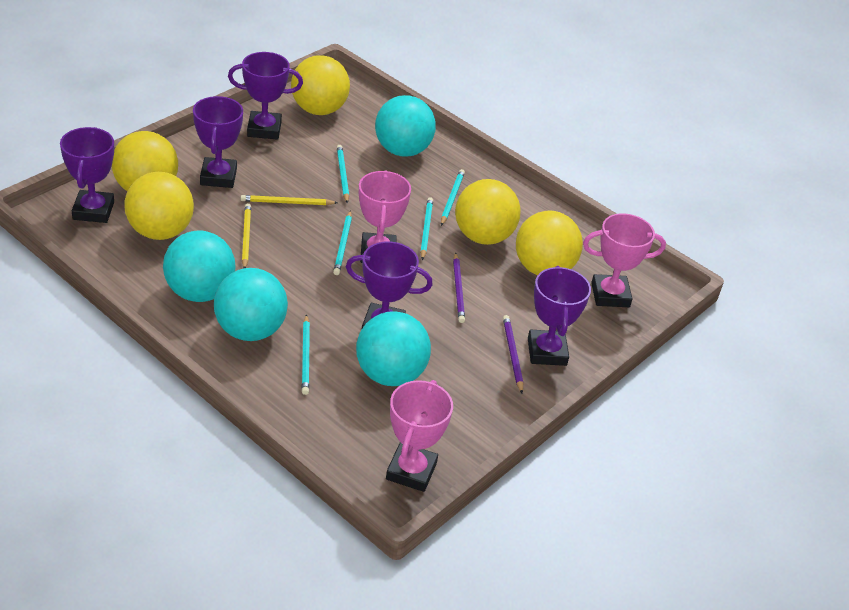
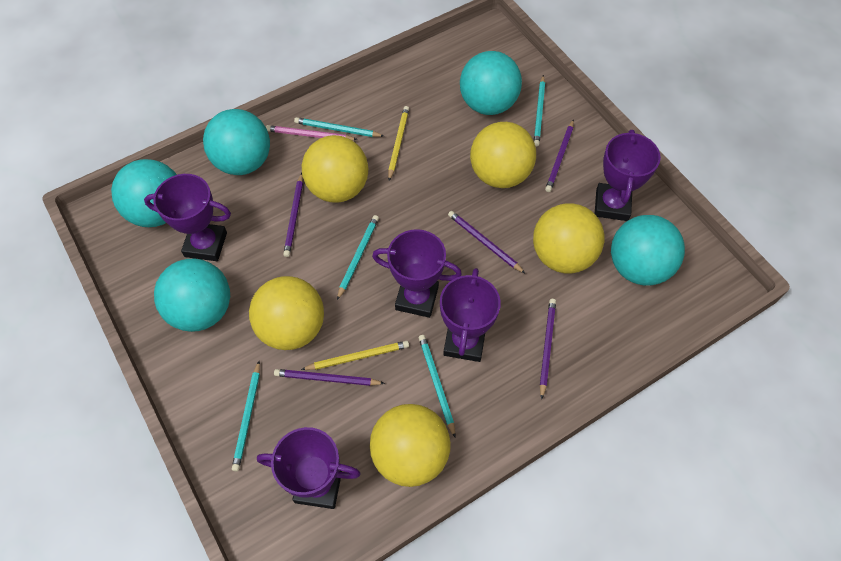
pink pencil: 0 -> 1
pink trophy: 3 -> 0
purple pencil: 2 -> 5
turquoise ball: 4 -> 5

